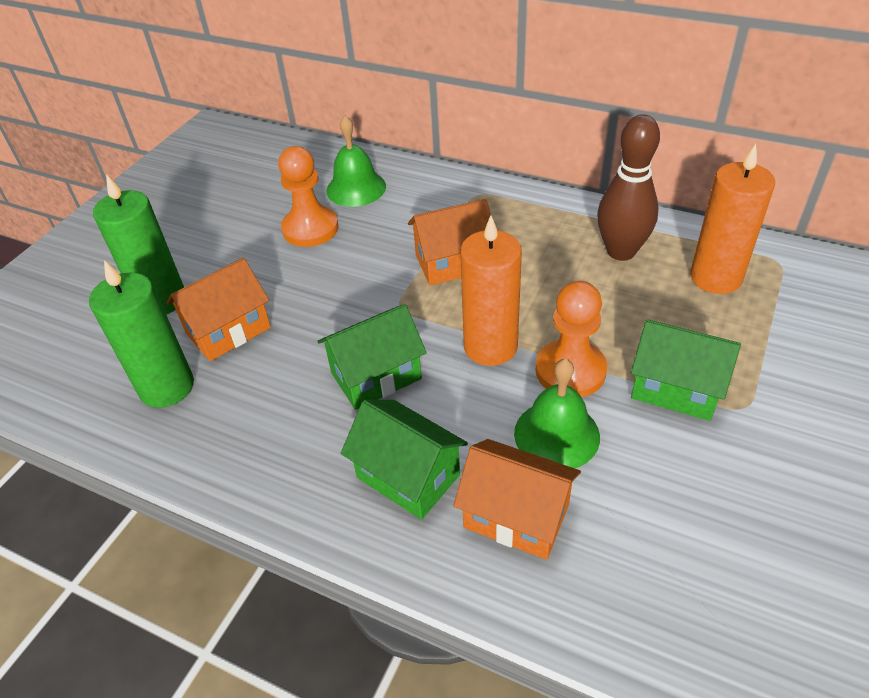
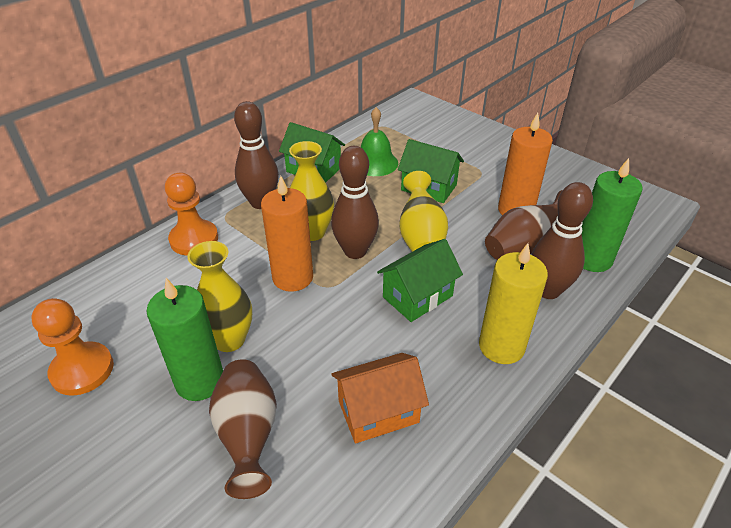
brown bowling pin: 1 -> 3
brown vase: 0 -> 2
green bell: 2 -> 1
orange house: 3 -> 1
yellow candle: 0 -> 1
yellow vase: 0 -> 3

